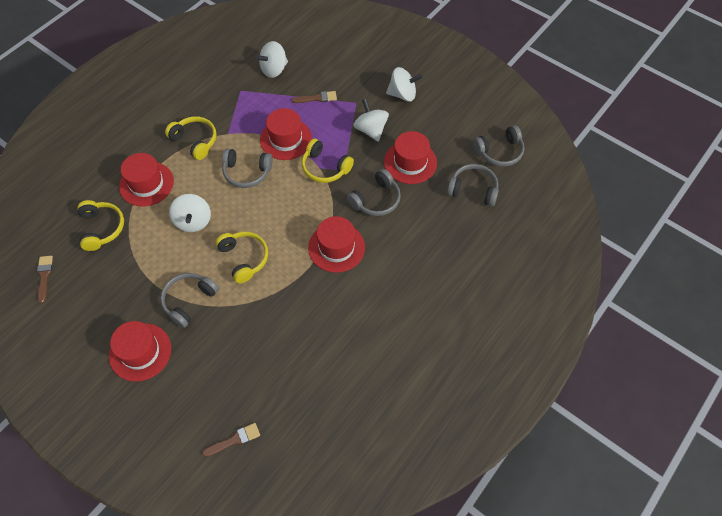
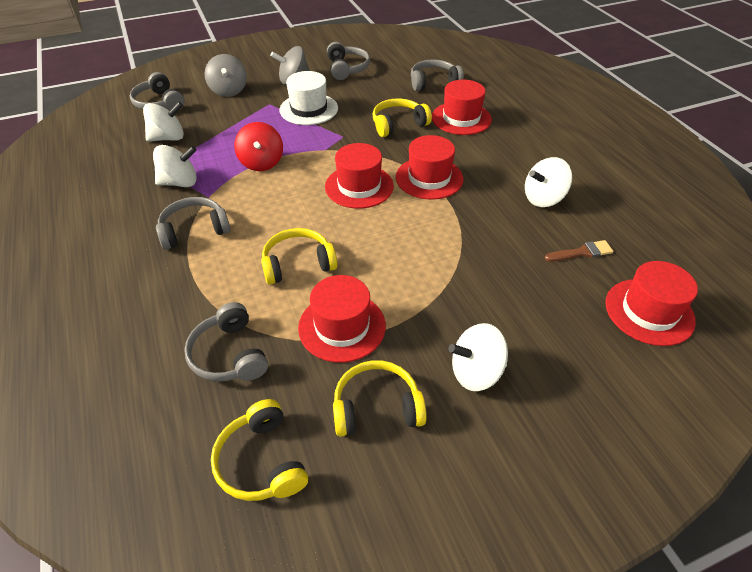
brown brush: 3 -> 1
grey spinning top: 0 -> 2
red spinning top: 0 -> 1
white hat: 0 -> 1

